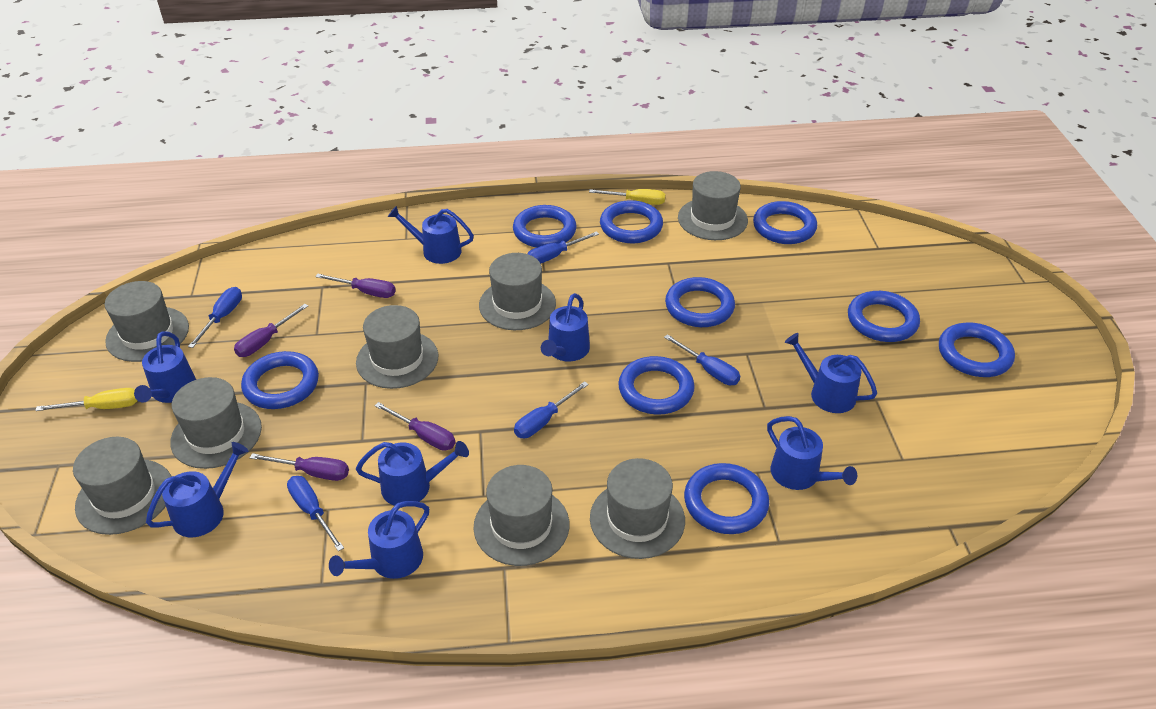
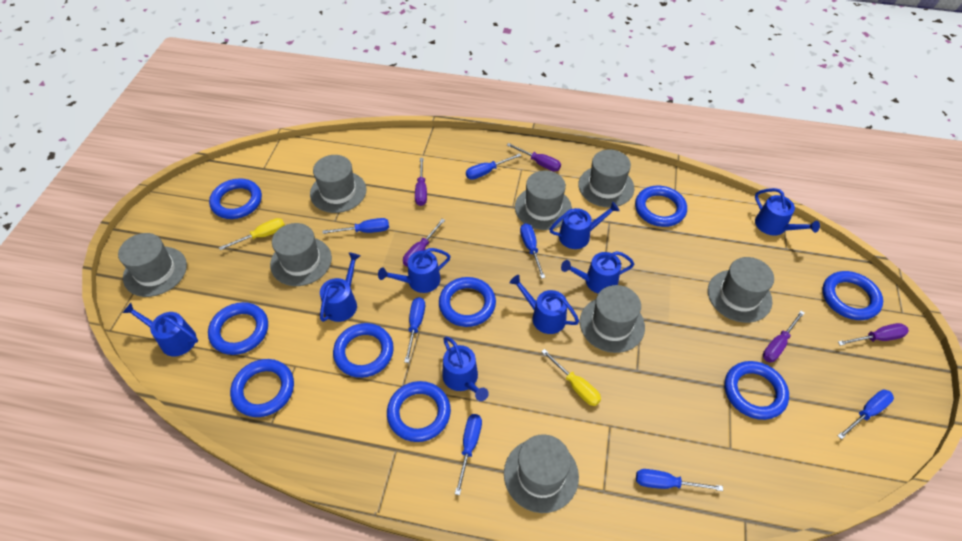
blue screwdriver: 5 -> 7
purple screwdriver: 4 -> 5

